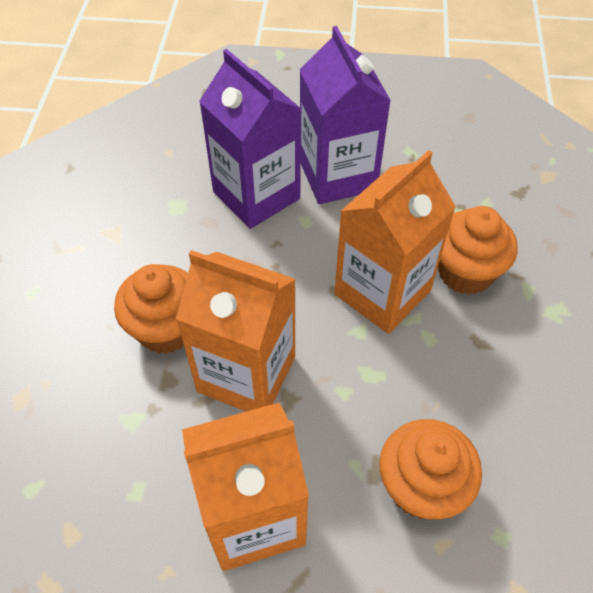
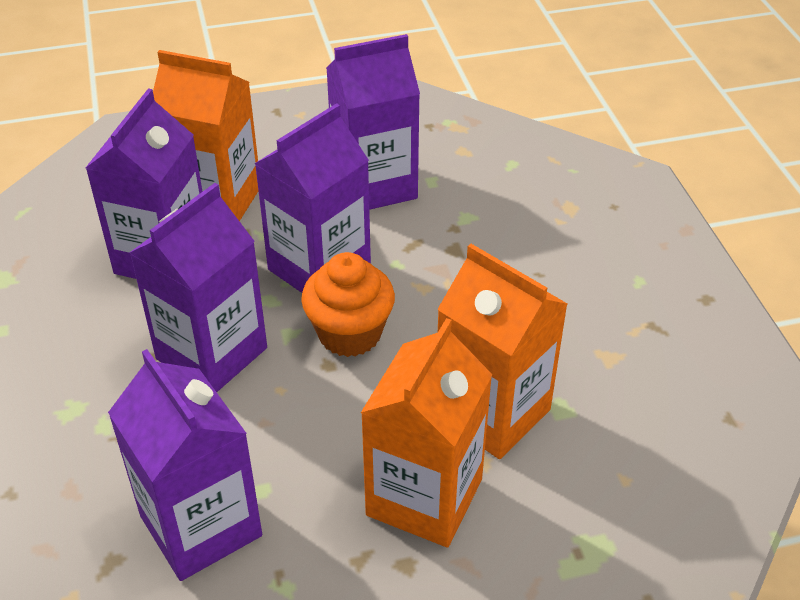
orange cupcake: 3 -> 1
purple carton: 2 -> 5

